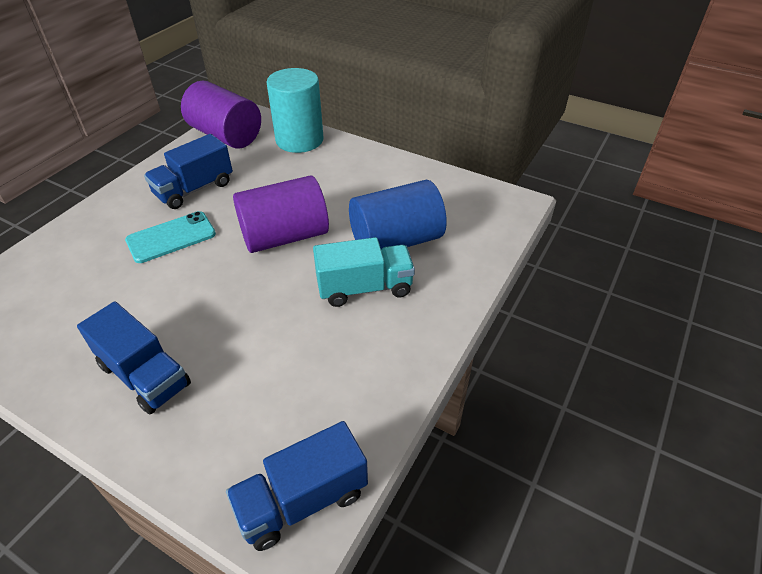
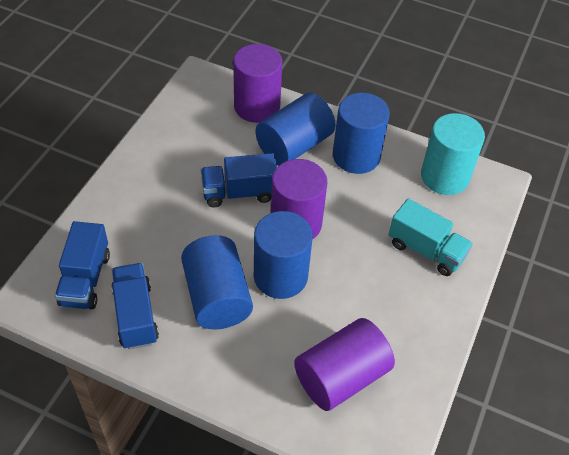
blue cylinder: 1 -> 4
purple cylinder: 2 -> 3
turquoise phone: 1 -> 0

